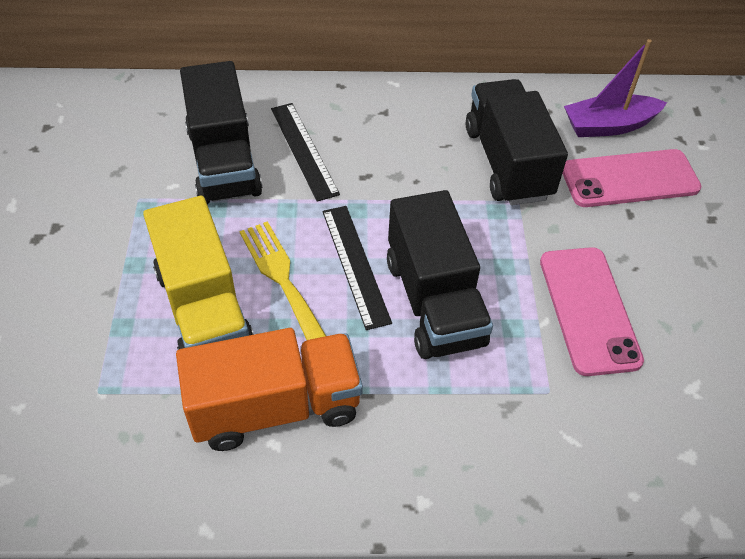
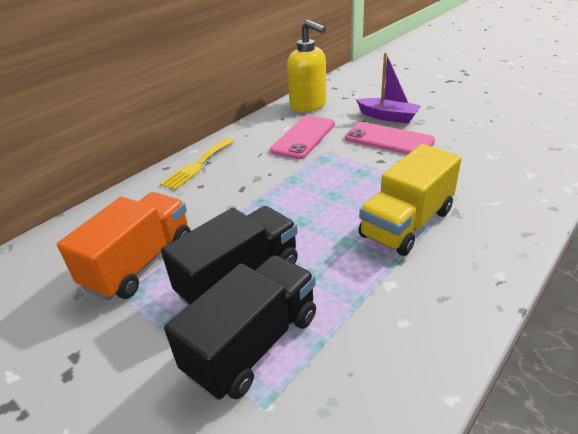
black ruler: 2 -> 0
black truck: 3 -> 2
yellow soap dispenser: 0 -> 1

